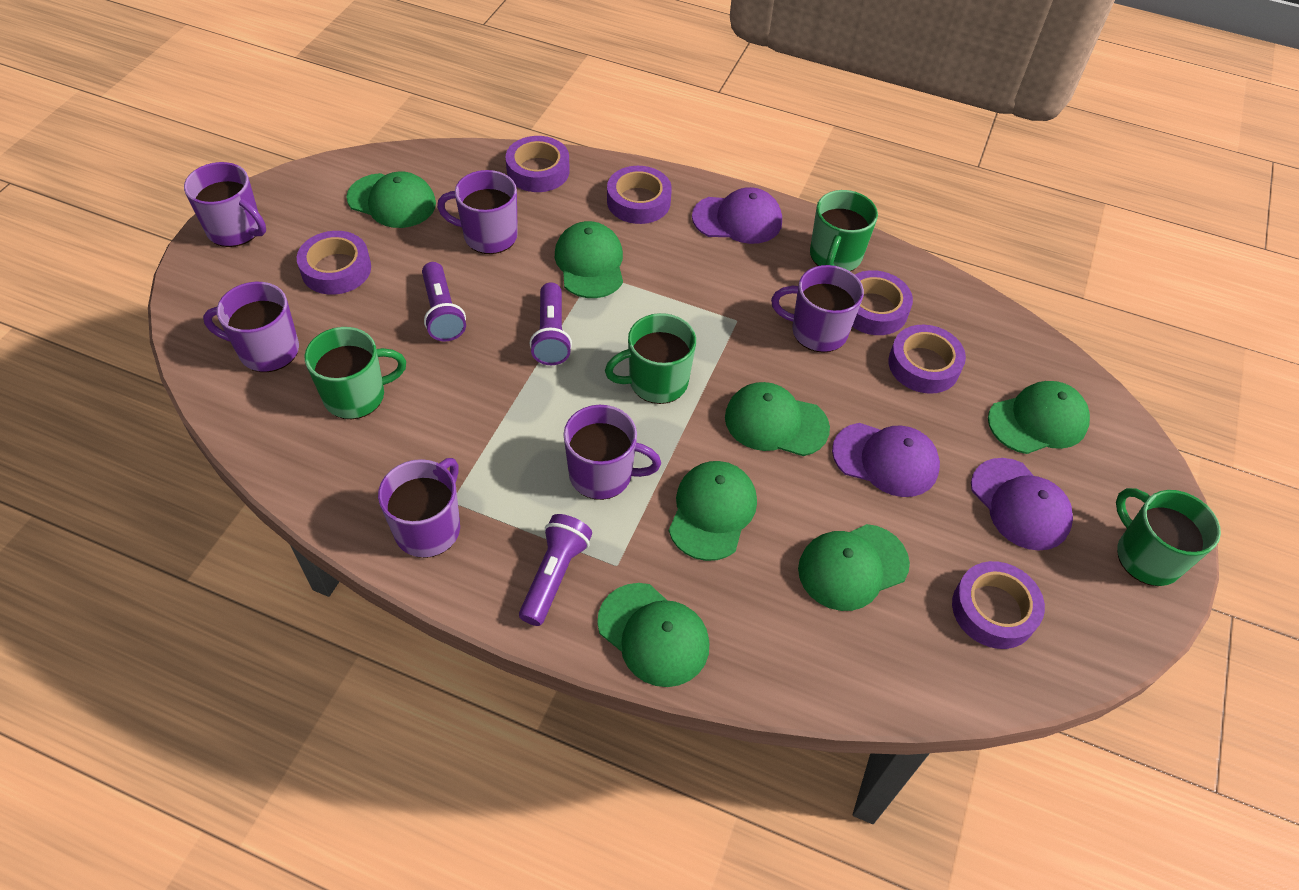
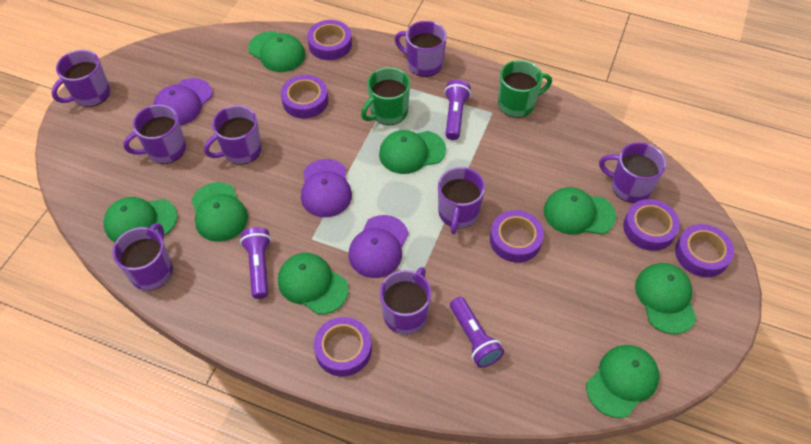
green cap: 7 -> 8
green mug: 4 -> 2
purple mug: 6 -> 8

